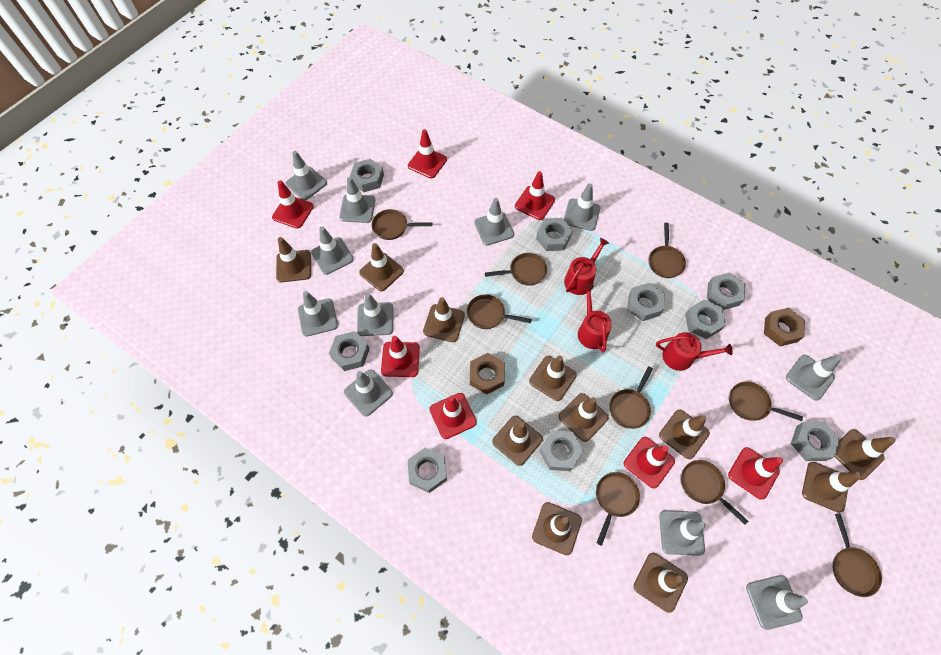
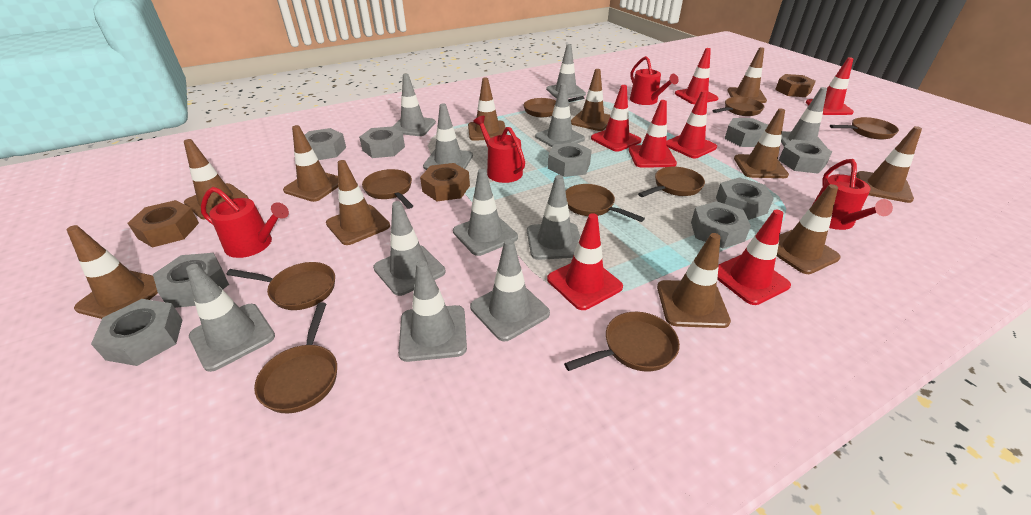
brown nut: 2 -> 3
red watering can: 3 -> 4

